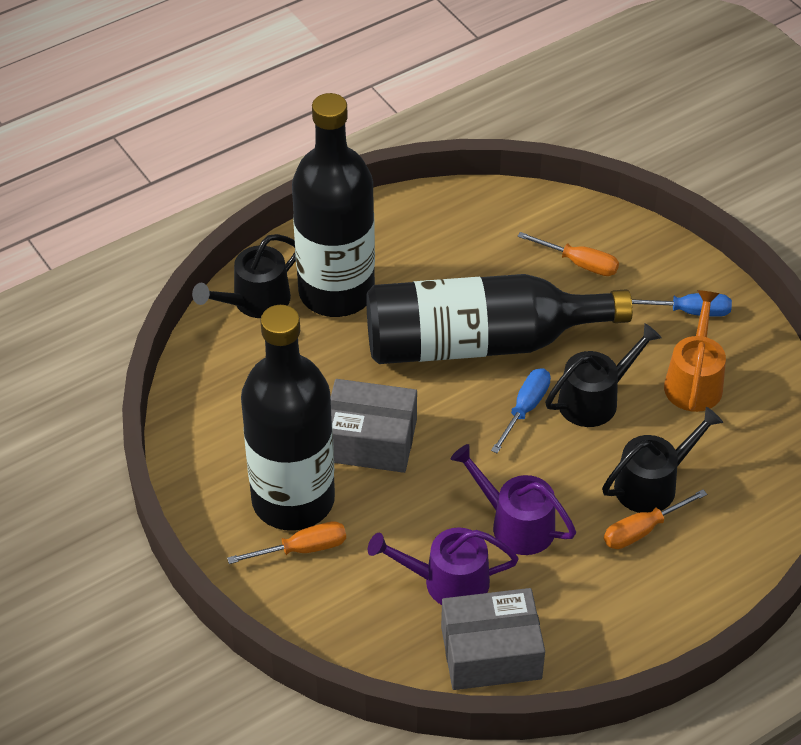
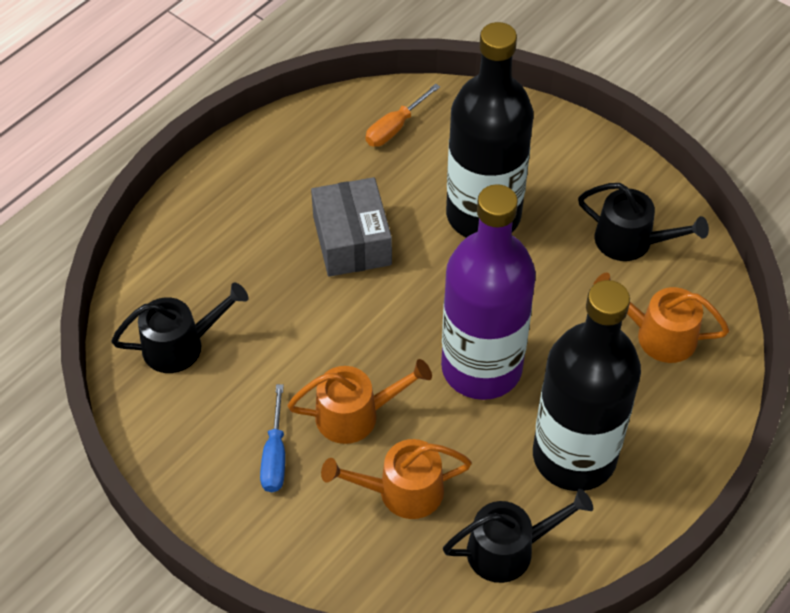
black bottle: 3 -> 2
blue screwdriver: 2 -> 1
grey box: 2 -> 1
orange screwdriver: 3 -> 1
orange watering can: 1 -> 3
purple bottle: 0 -> 1
purple watering can: 2 -> 0

